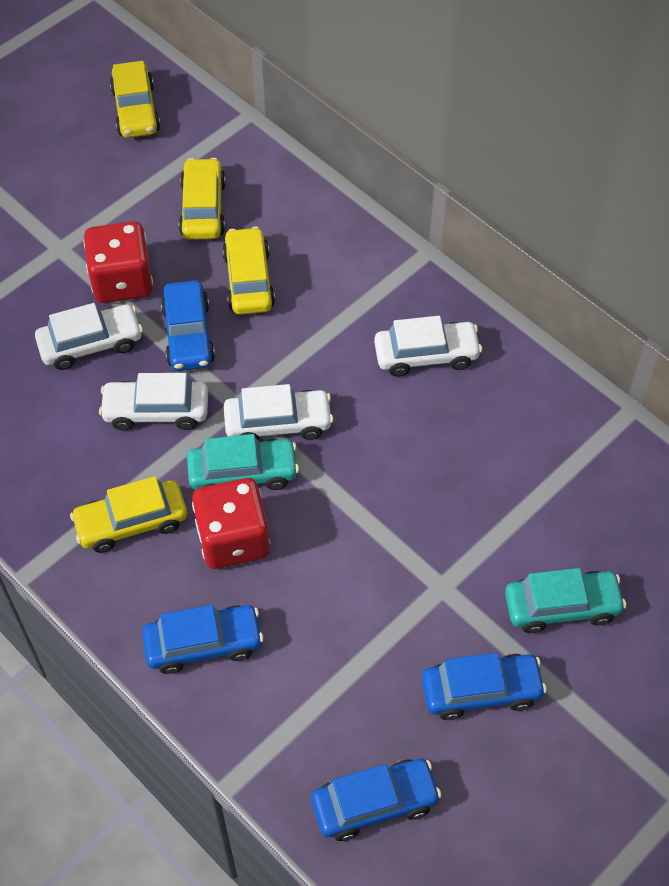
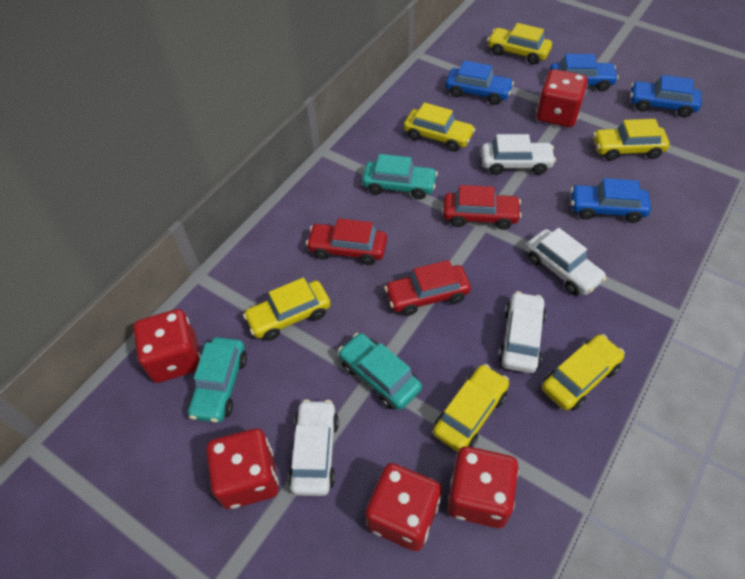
red car: 0 -> 3
red dice: 2 -> 5
turquoise car: 2 -> 3
yellow car: 4 -> 6

